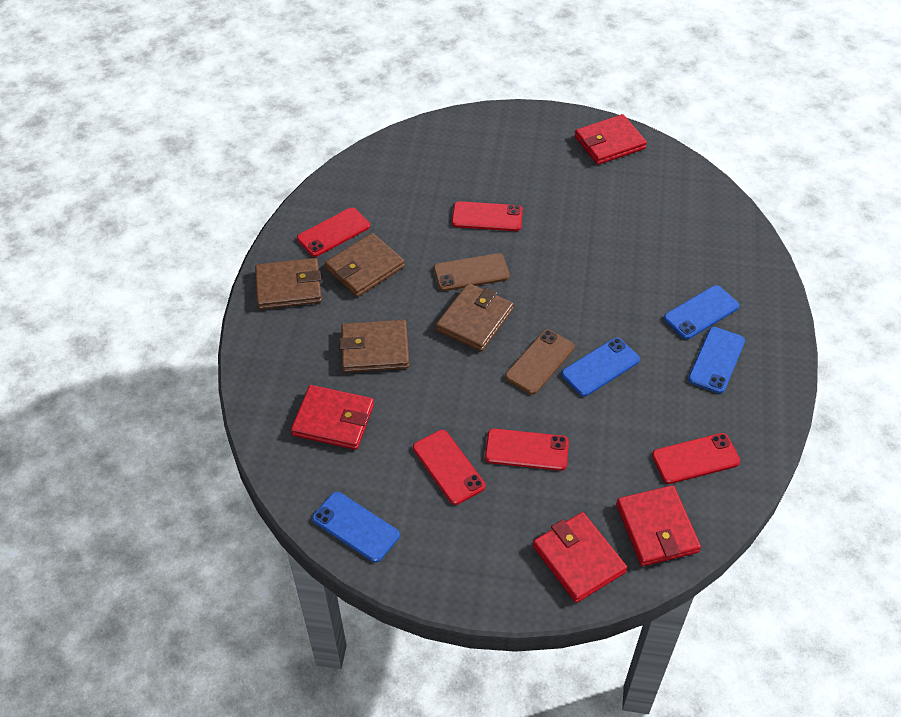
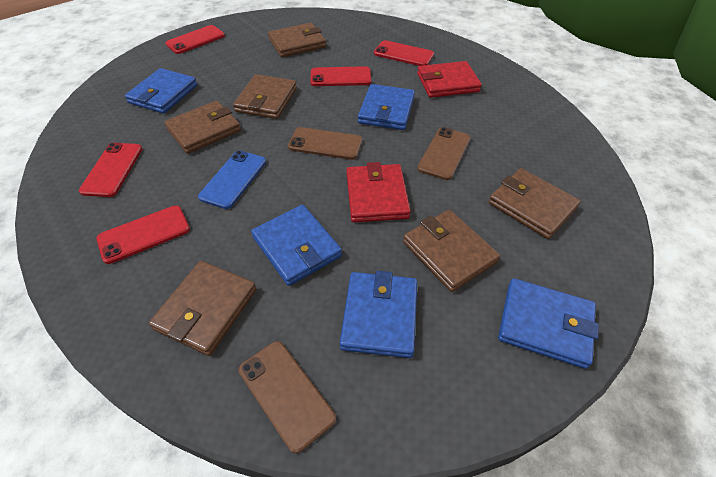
blue phone: 4 -> 1
blue wallet: 0 -> 5
brown phone: 2 -> 3
brown wallet: 4 -> 6
red wallet: 4 -> 2

